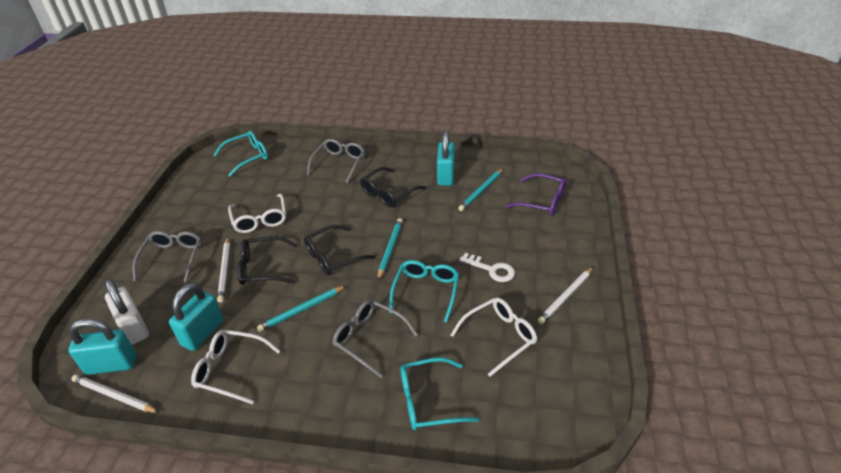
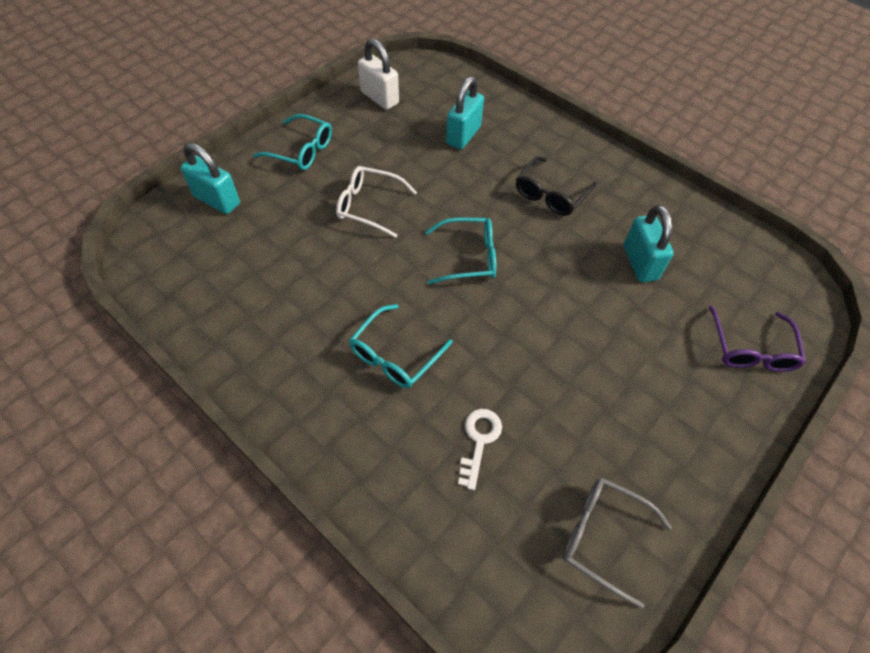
black glasses: 3 -> 1
grey glasses: 3 -> 1
turquoise pencil: 3 -> 0
white glasses: 3 -> 1
white pencil: 3 -> 0

